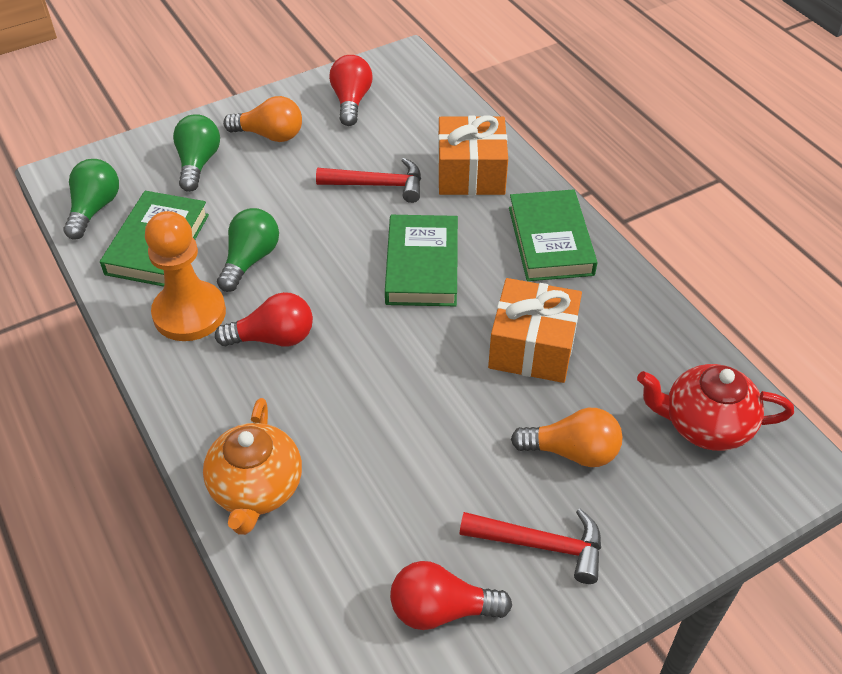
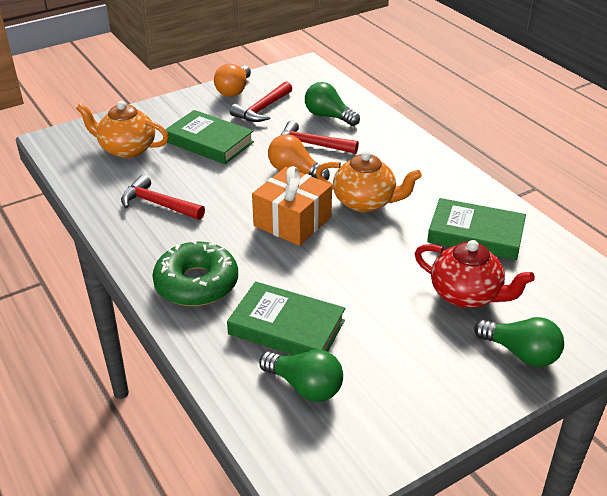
green donut: 0 -> 1
orange gift: 2 -> 1
orange pawn: 1 -> 0
orange teapot: 1 -> 2
red hammer: 2 -> 3
red light bulb: 3 -> 0

